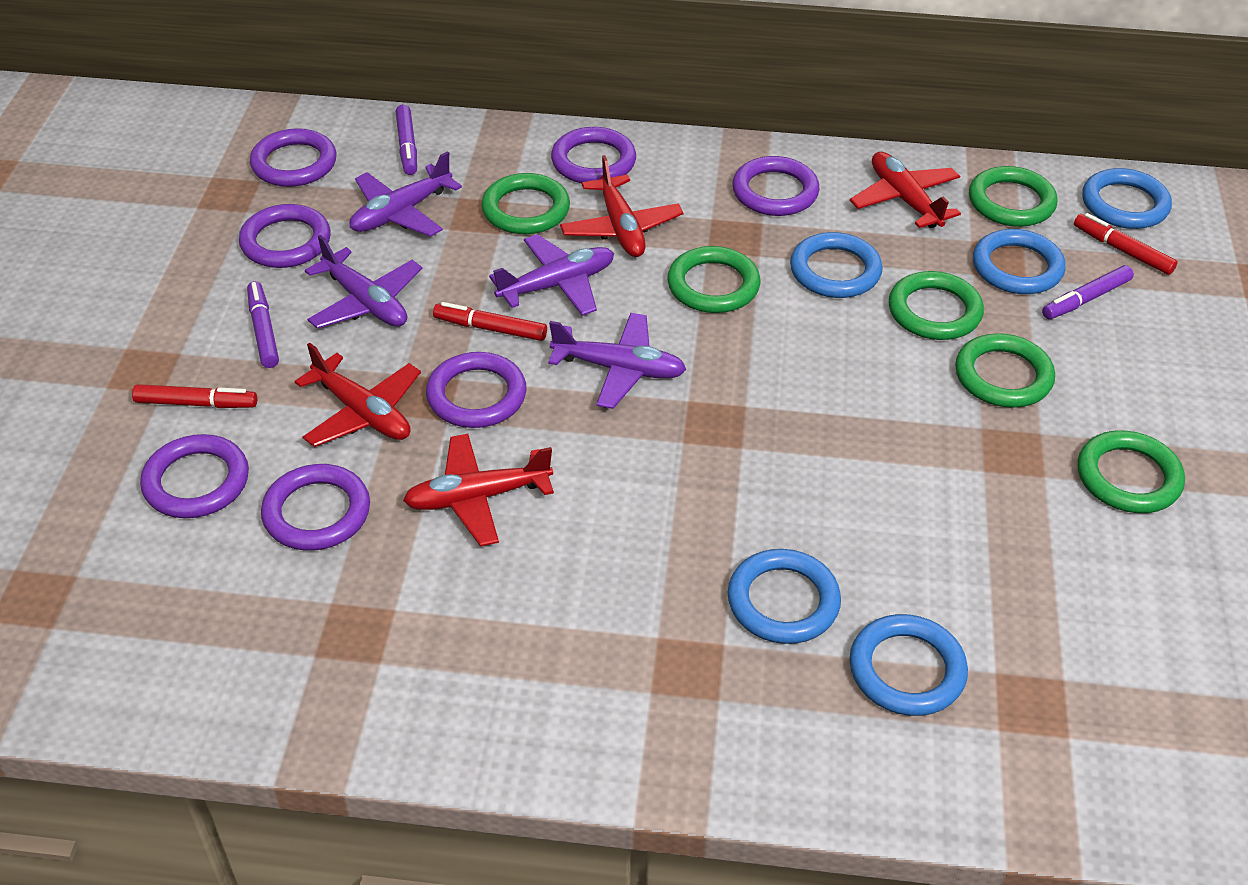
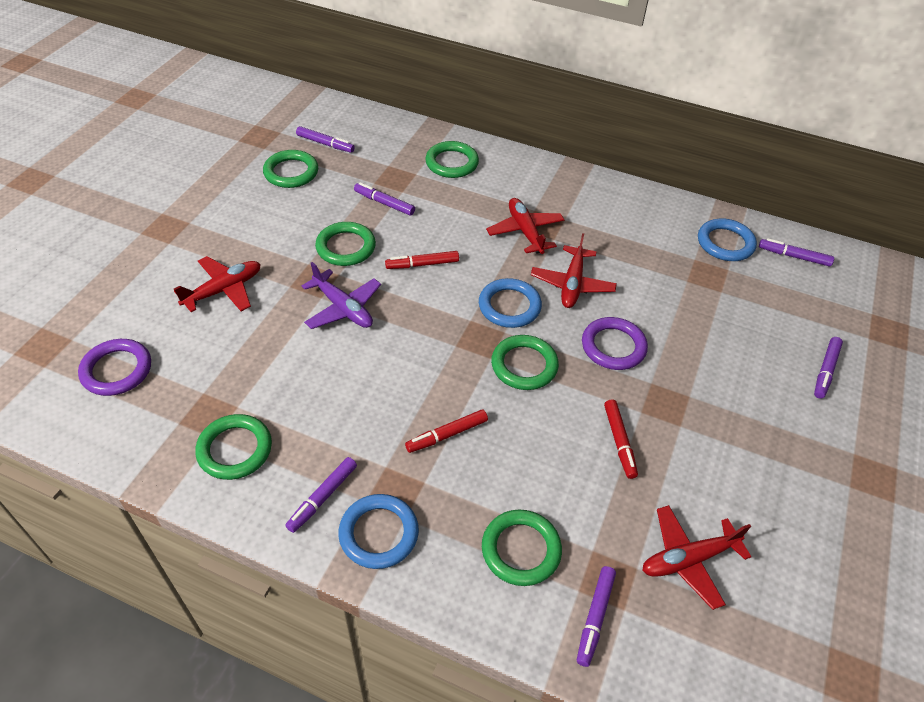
blue ring: 5 -> 3
purple marker: 3 -> 6
purple plane: 4 -> 1
purple ring: 7 -> 2

